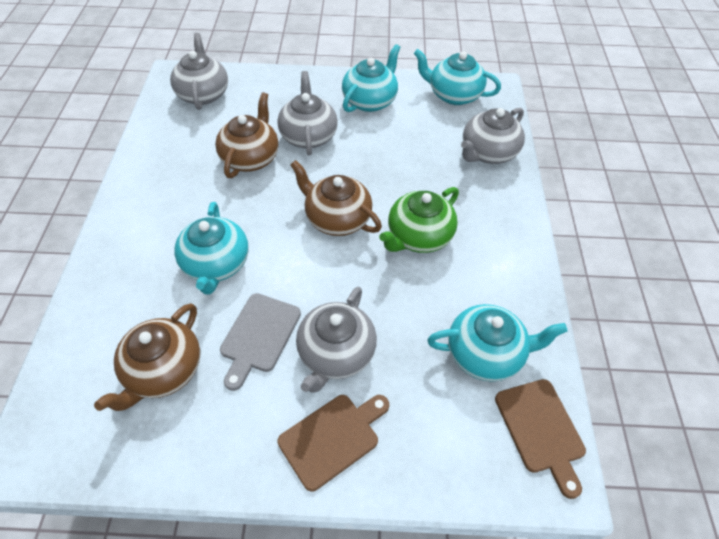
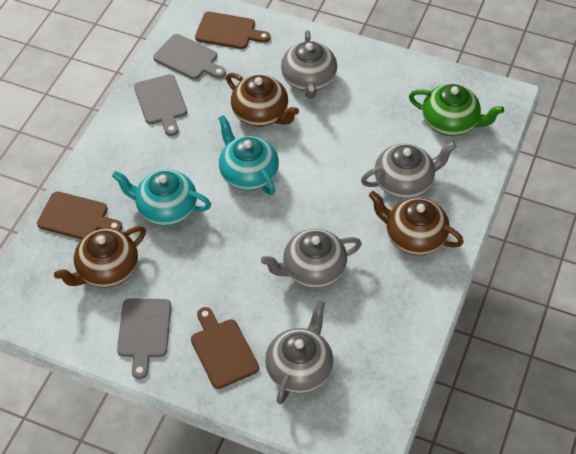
brown cutting board: 2 -> 3
grey cutting board: 1 -> 3
turquoise teapot: 4 -> 2

